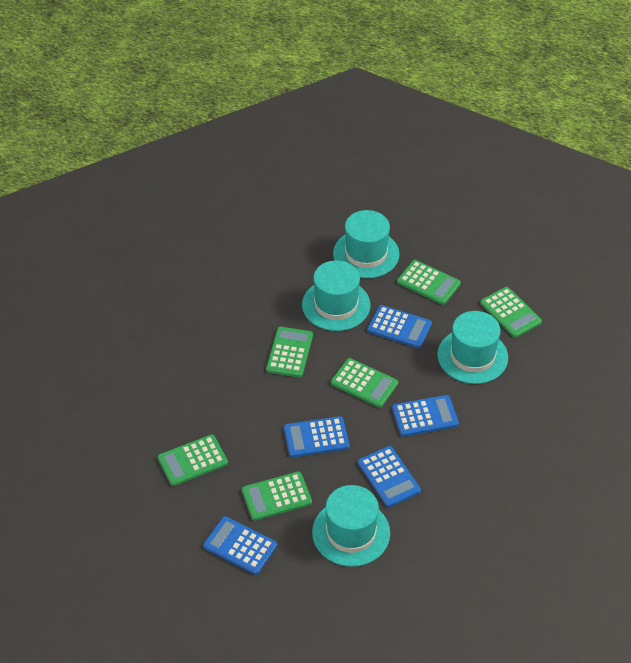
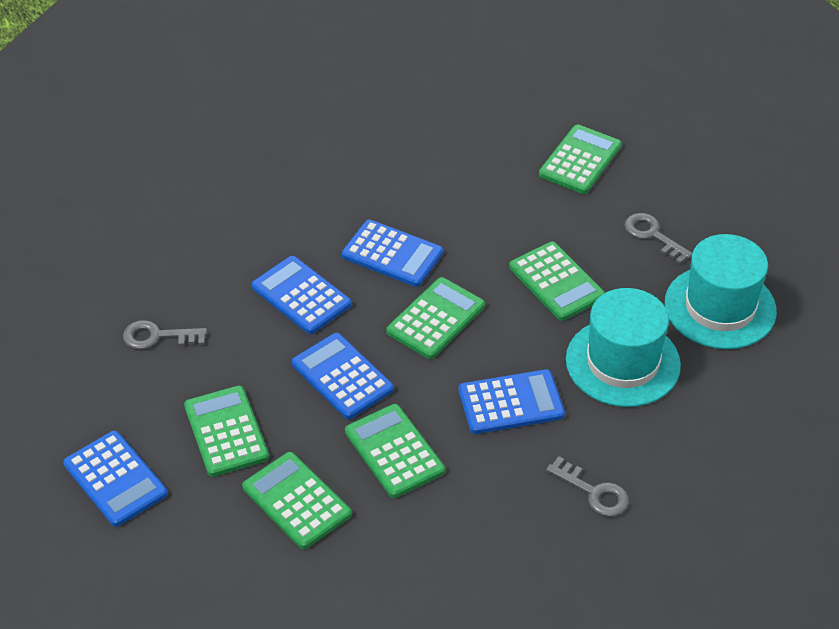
grey key: 0 -> 3
turquoise hat: 4 -> 2

